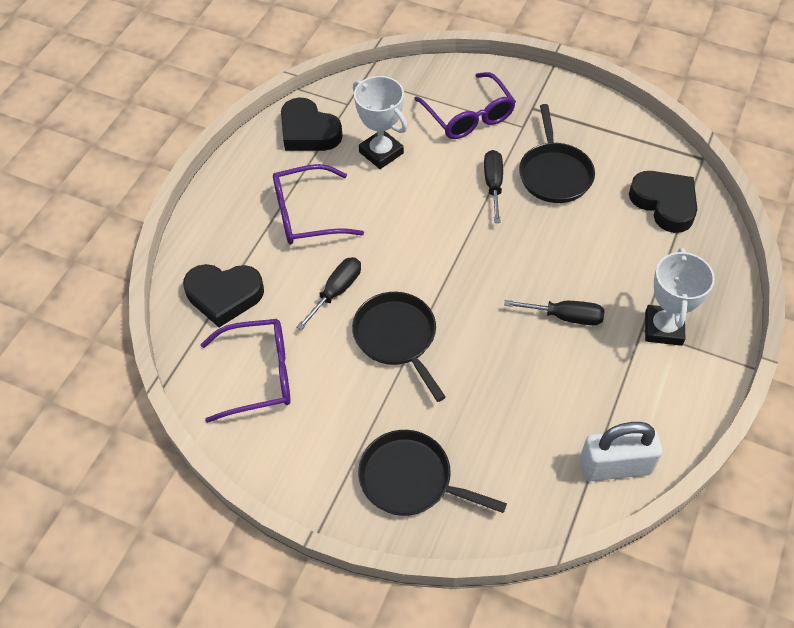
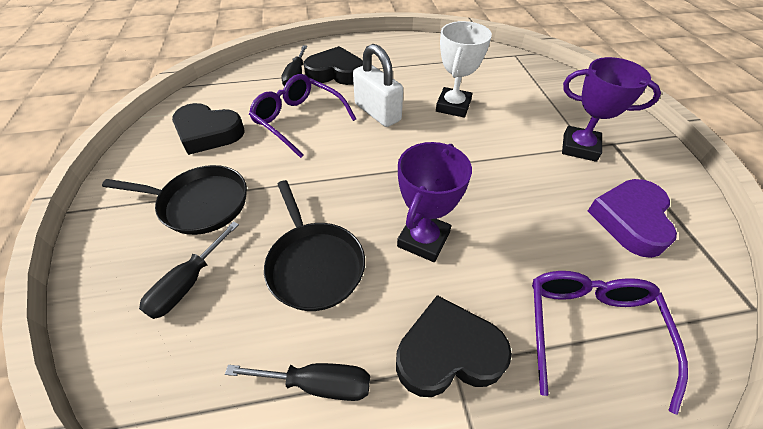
black pan: 3 -> 2
purple glasses: 3 -> 2
purple heart: 0 -> 1
purple trophy: 0 -> 2
white trophy: 2 -> 1

